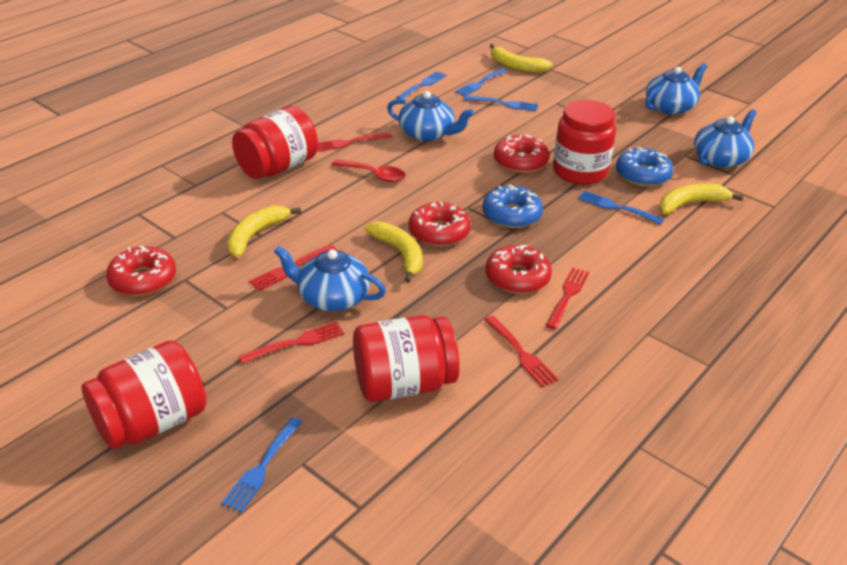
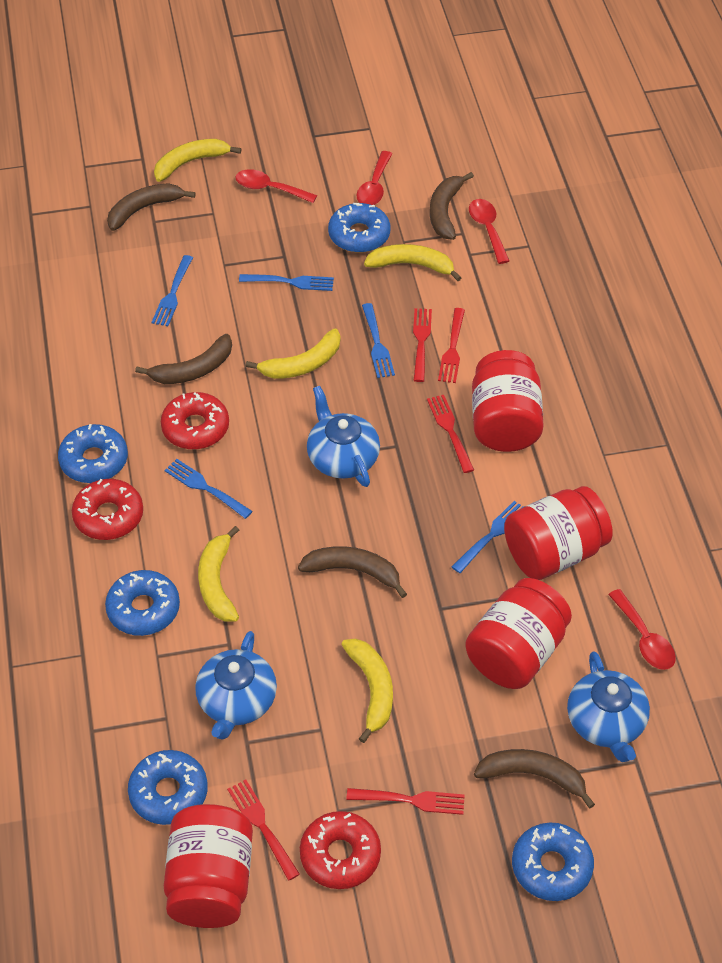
blue donut: 2 -> 5
blue teapot: 4 -> 3
brown banana: 0 -> 5
red donut: 4 -> 3
red spoon: 1 -> 4
yellow banana: 4 -> 5

